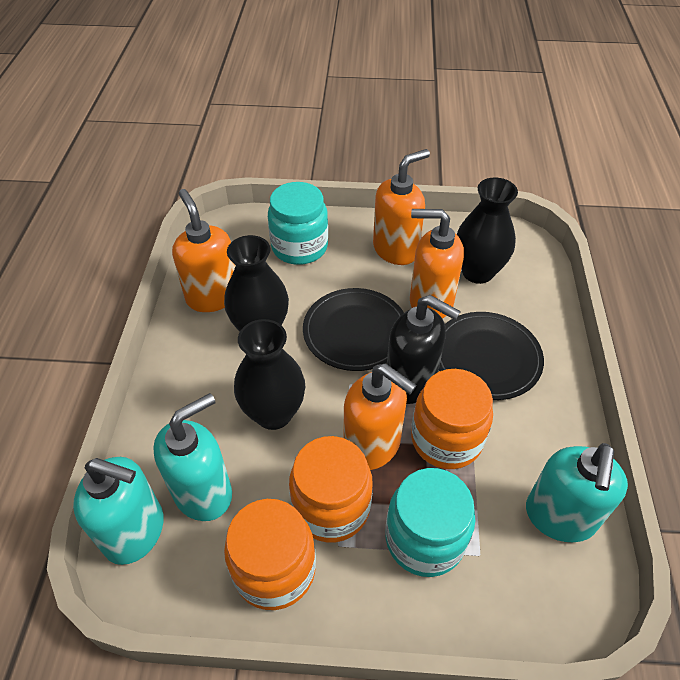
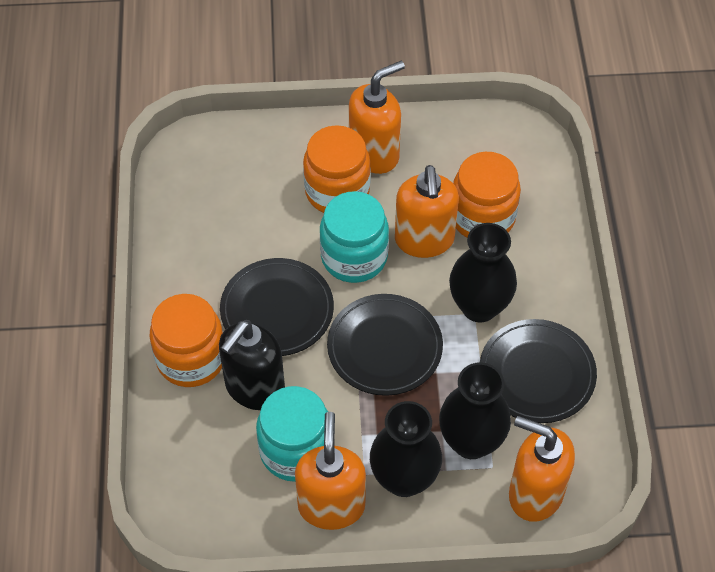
black plate: 2 -> 3
turquoise soap dispenser: 3 -> 0

